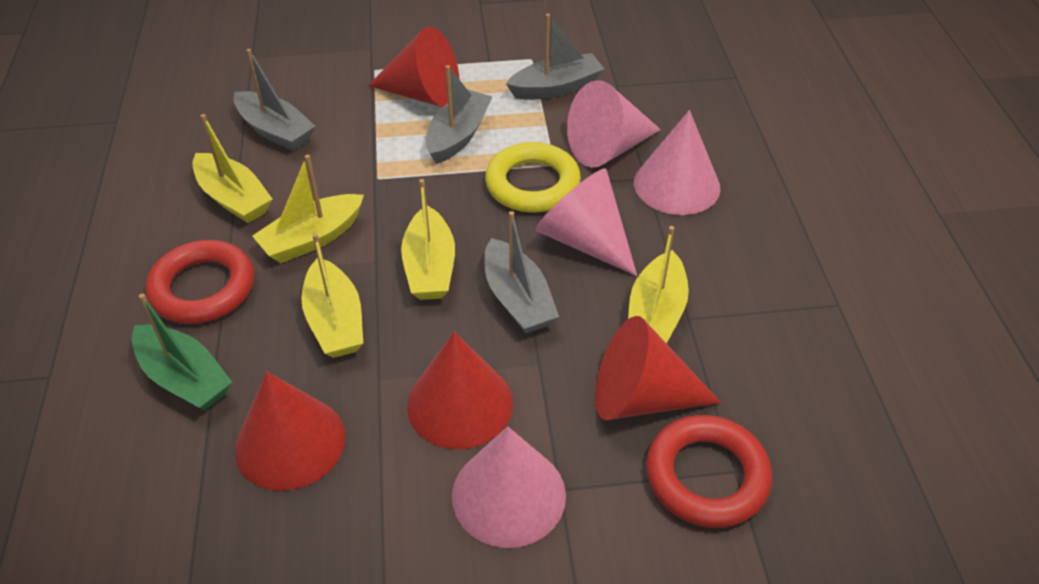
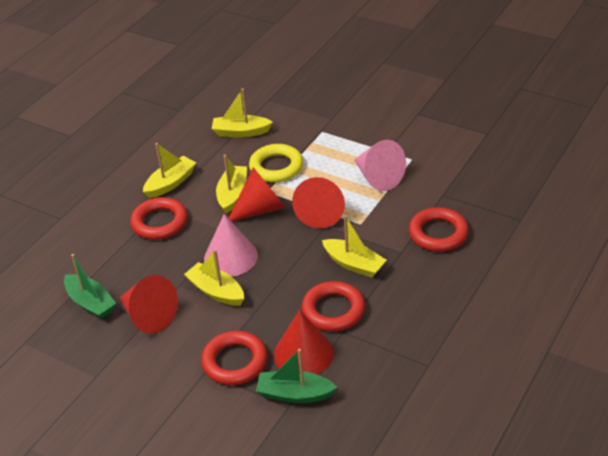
green boat: 1 -> 2
grey boat: 4 -> 0
pink cone: 4 -> 2
red ring: 2 -> 4

